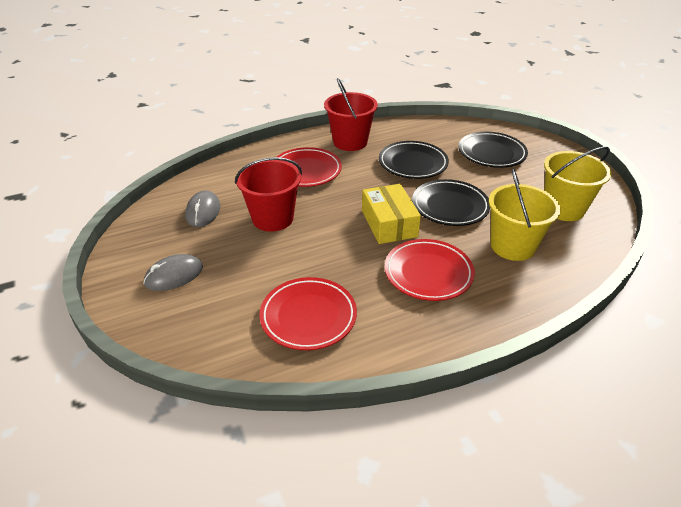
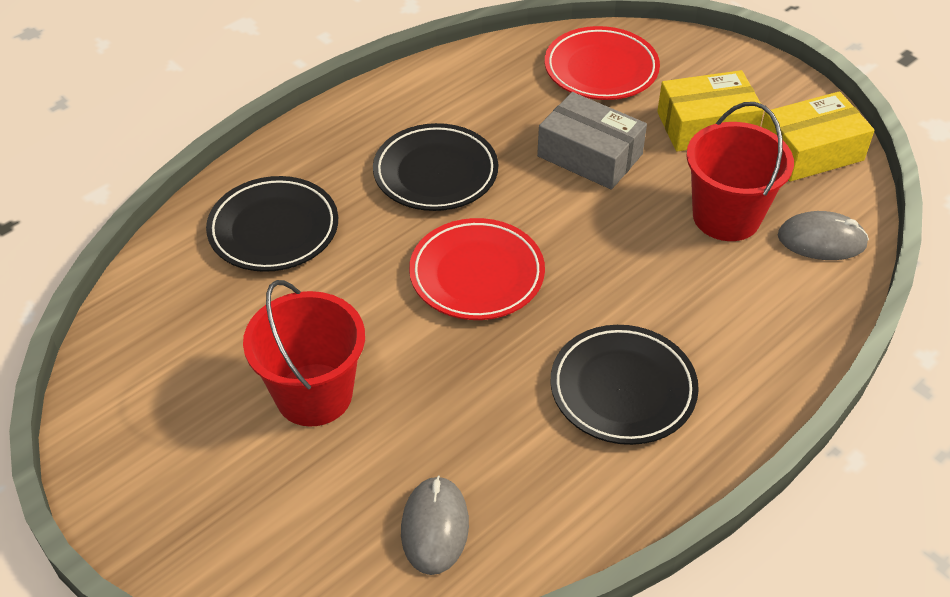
grey box: 0 -> 1
red plate: 3 -> 2
yellow box: 1 -> 2
yellow bucket: 2 -> 0

